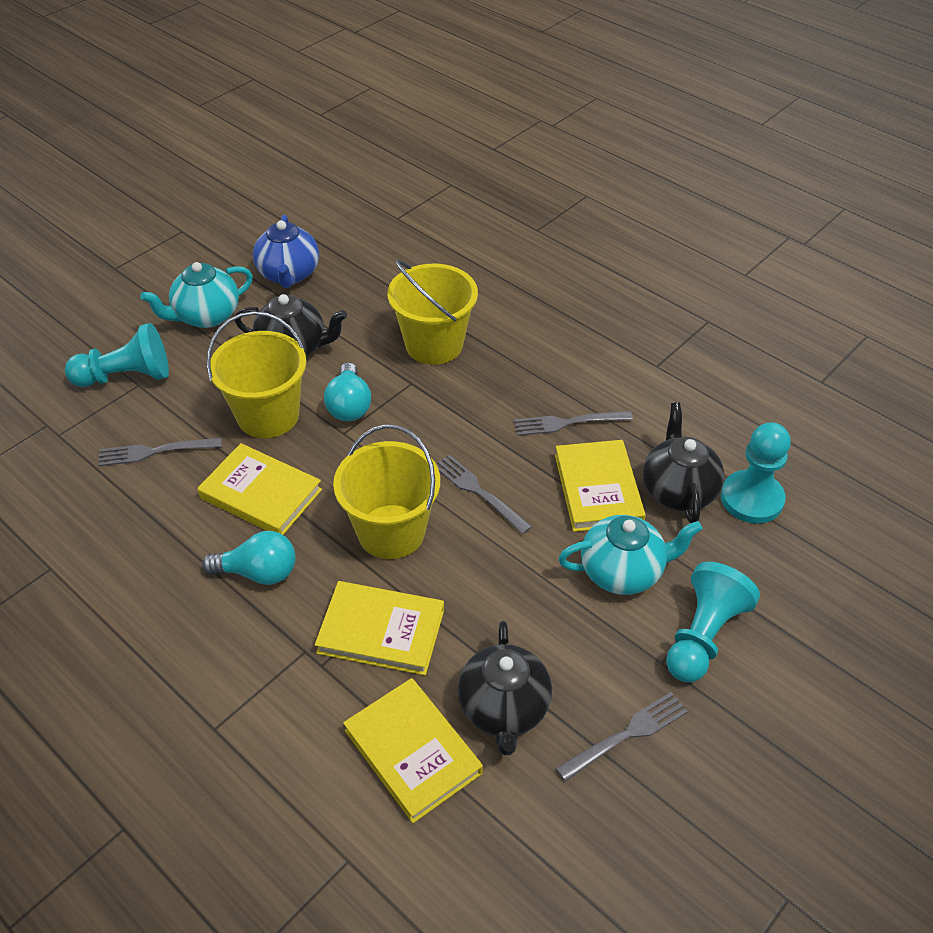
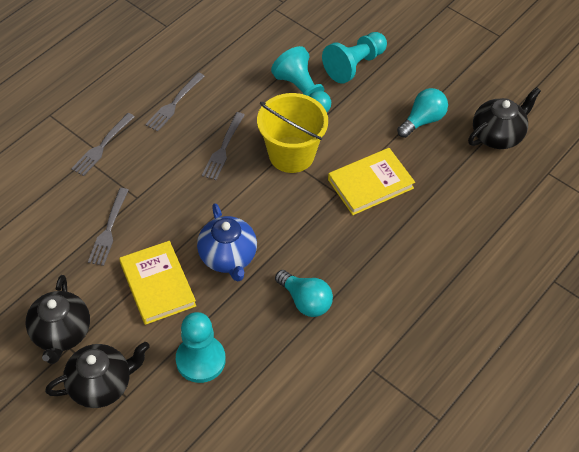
turquoise teapot: 2 -> 0
yellow book: 4 -> 2
yellow bucket: 3 -> 1

